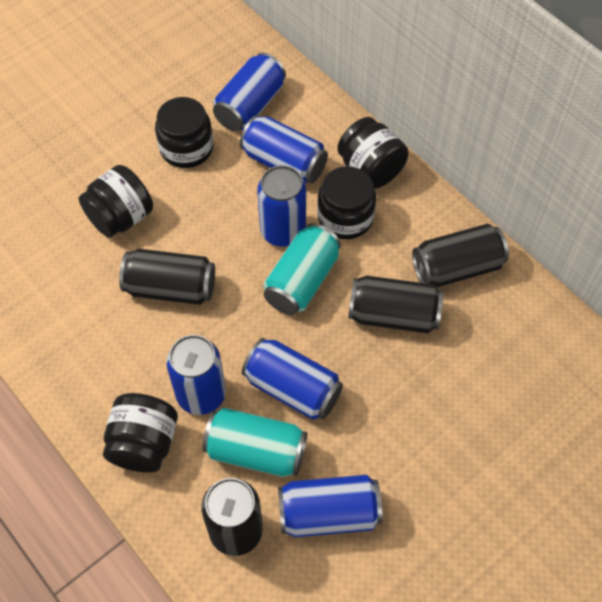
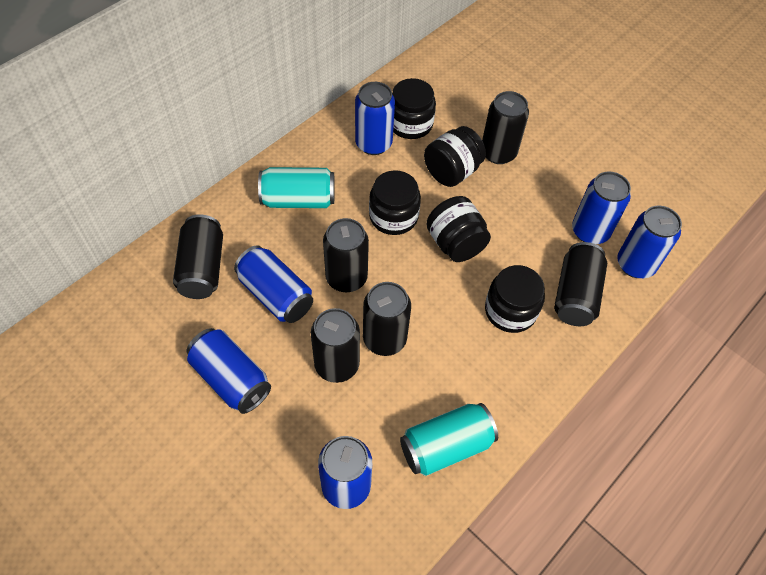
black can: 4 -> 6

